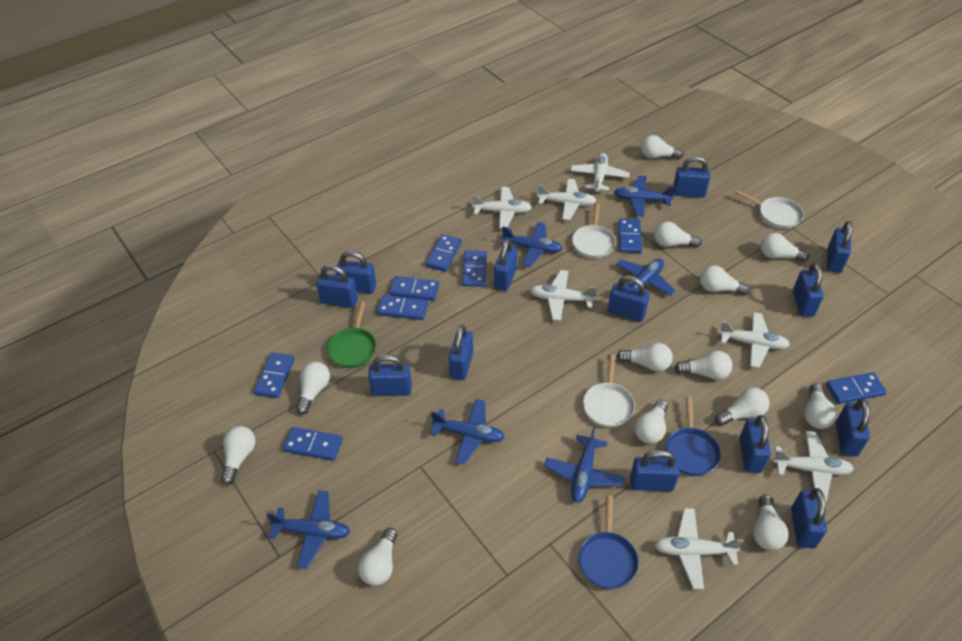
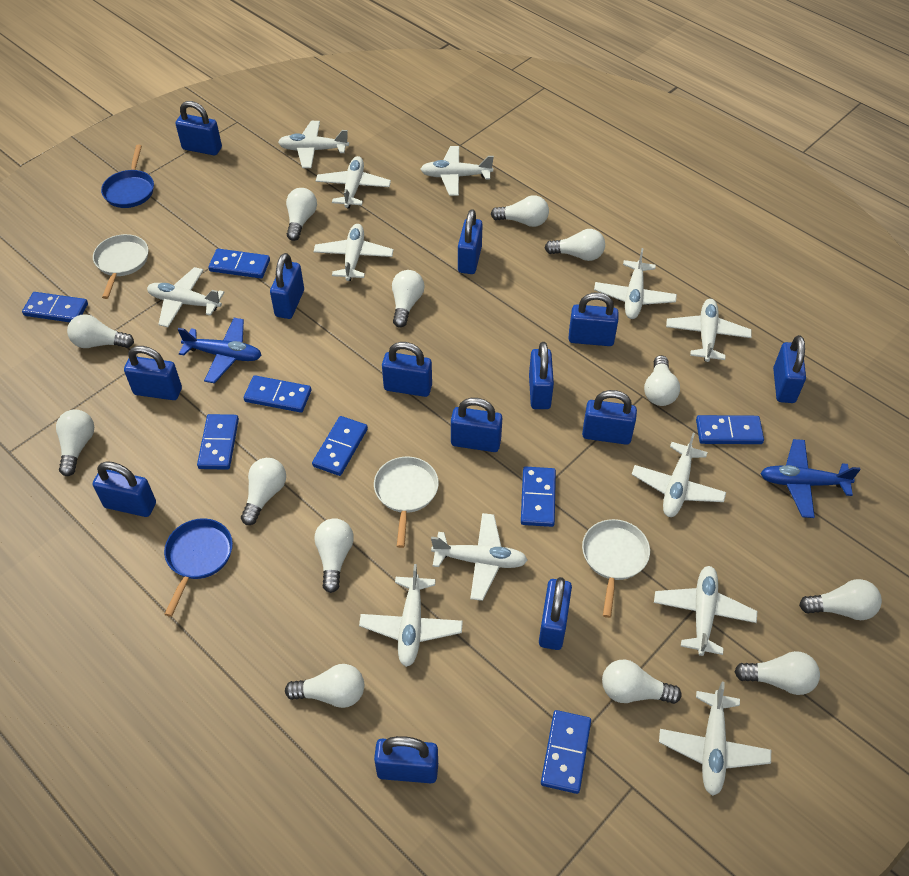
blue plane: 6 -> 2
green pan: 1 -> 0
white plane: 7 -> 12

